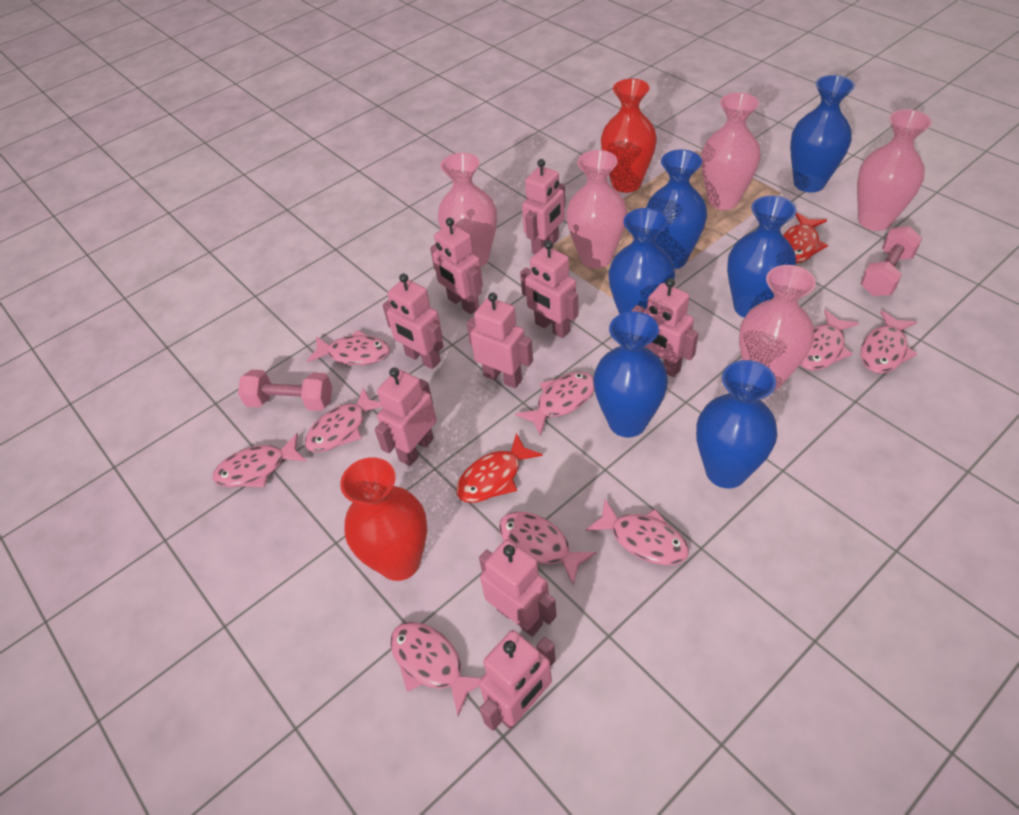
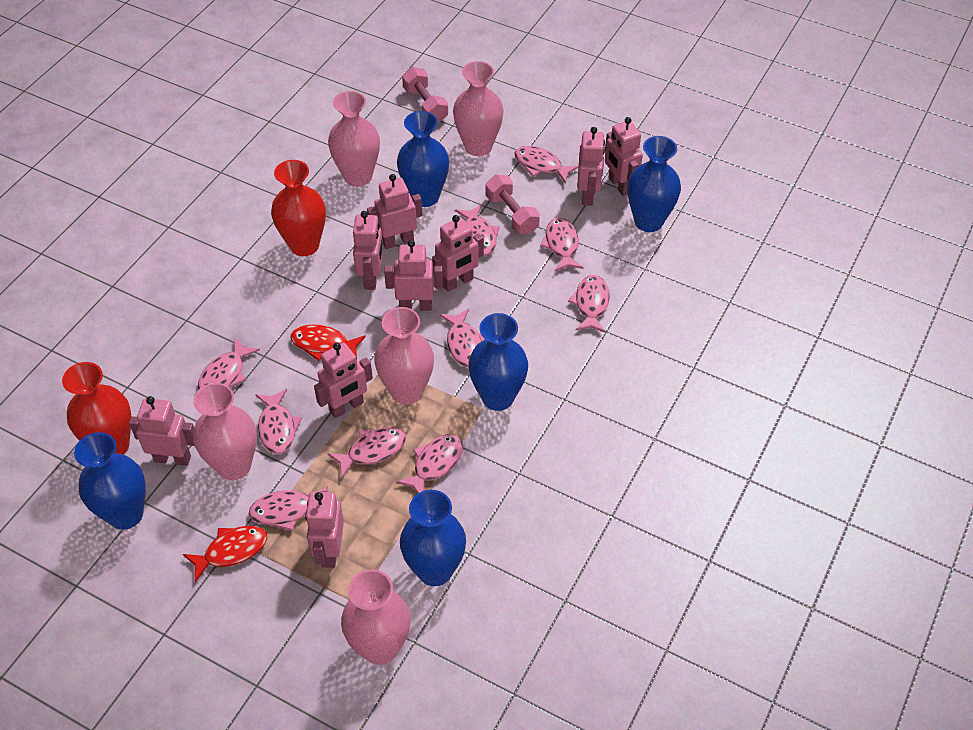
blue vase: 6 -> 5
pink fish: 9 -> 10

